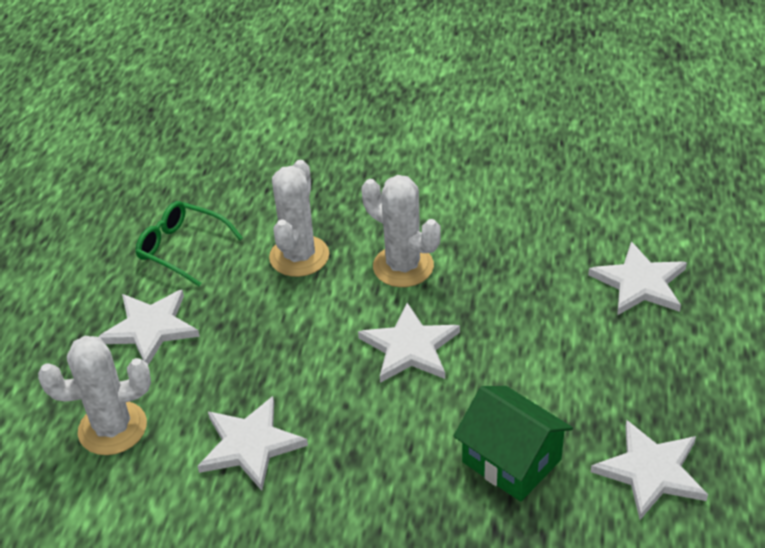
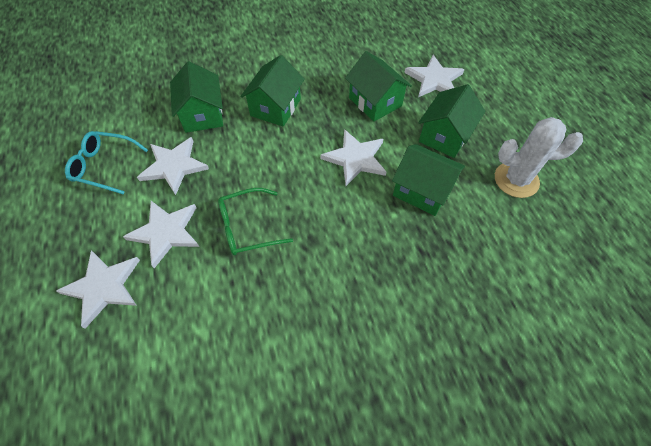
green house: 1 -> 5
turquoise glasses: 0 -> 1
white cactus: 3 -> 1

